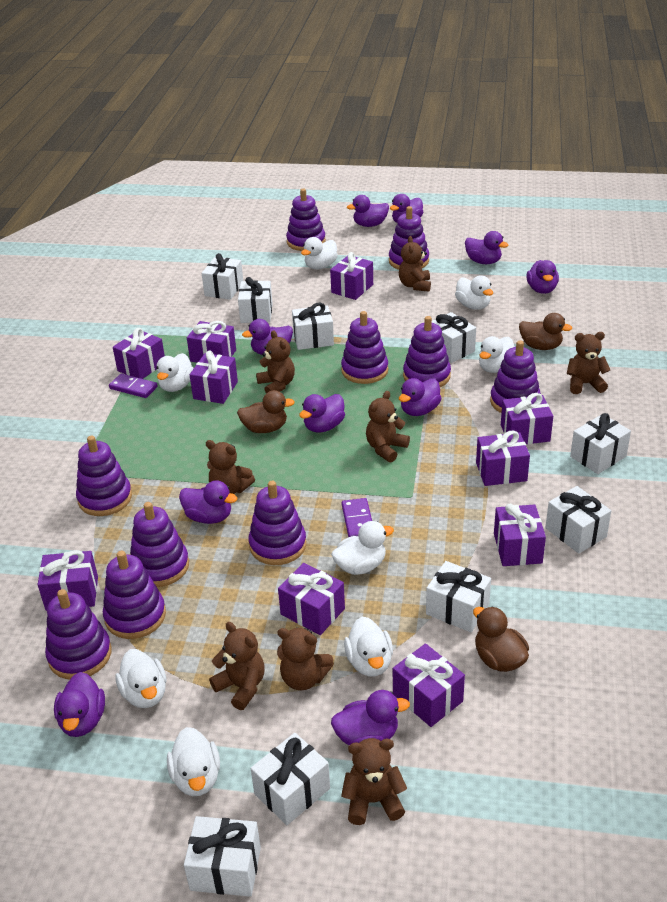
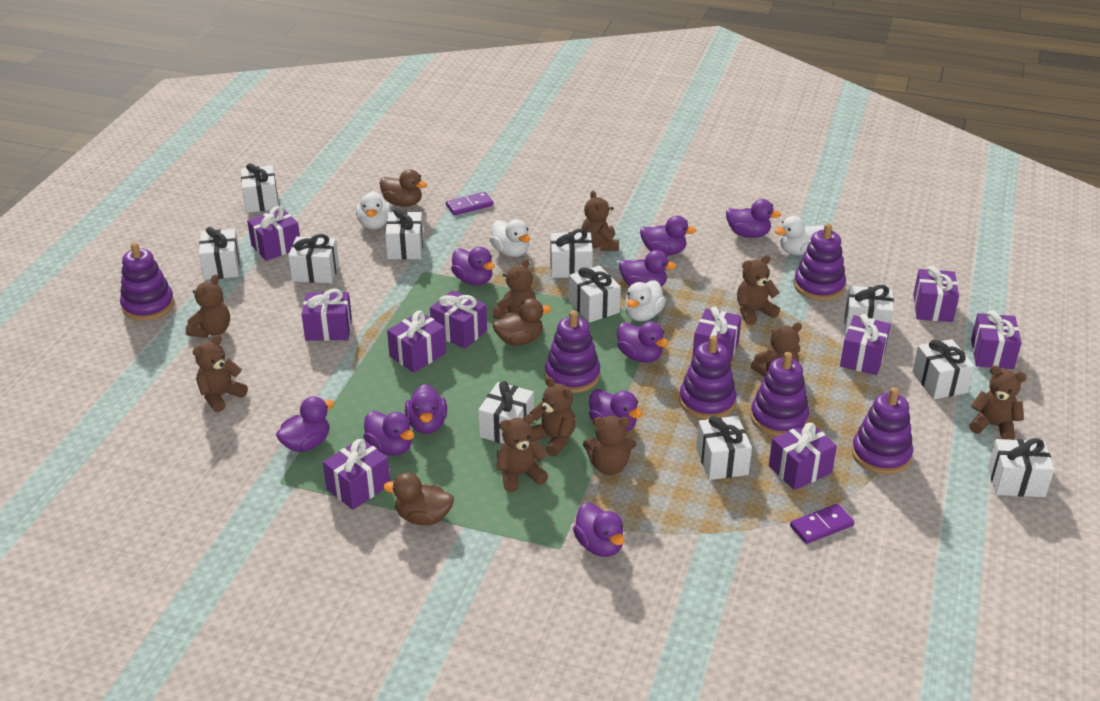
brown teddy bear: 8 -> 10
purple stacking toy: 10 -> 6
white duck: 8 -> 4
white gift: 9 -> 11

